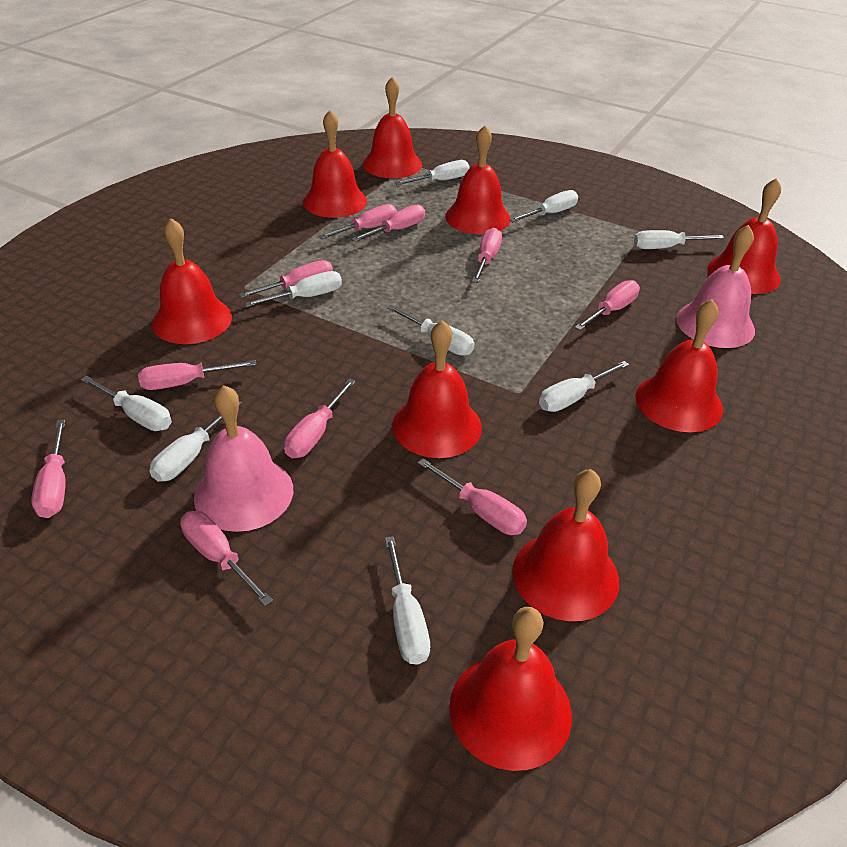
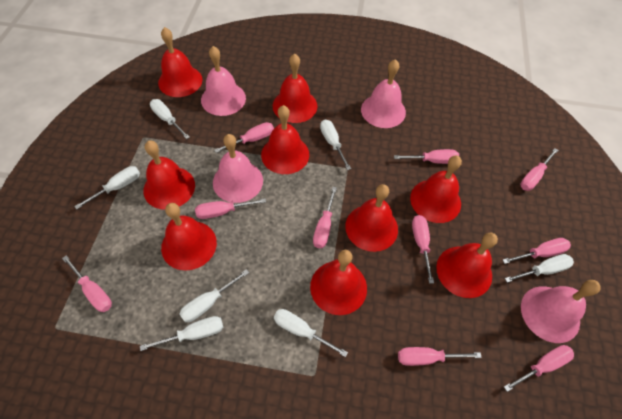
pink bell: 2 -> 4
white screwdriver: 9 -> 7

